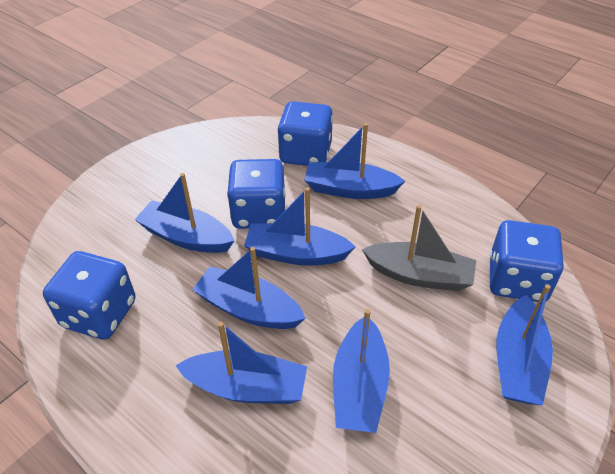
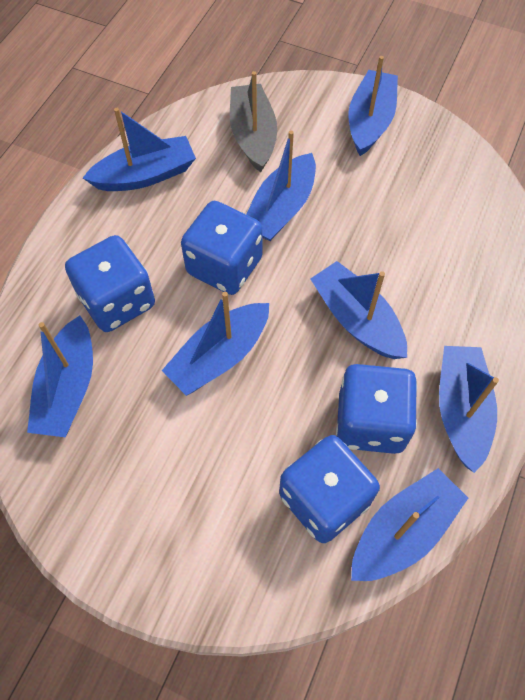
blue boat: 7 -> 8

